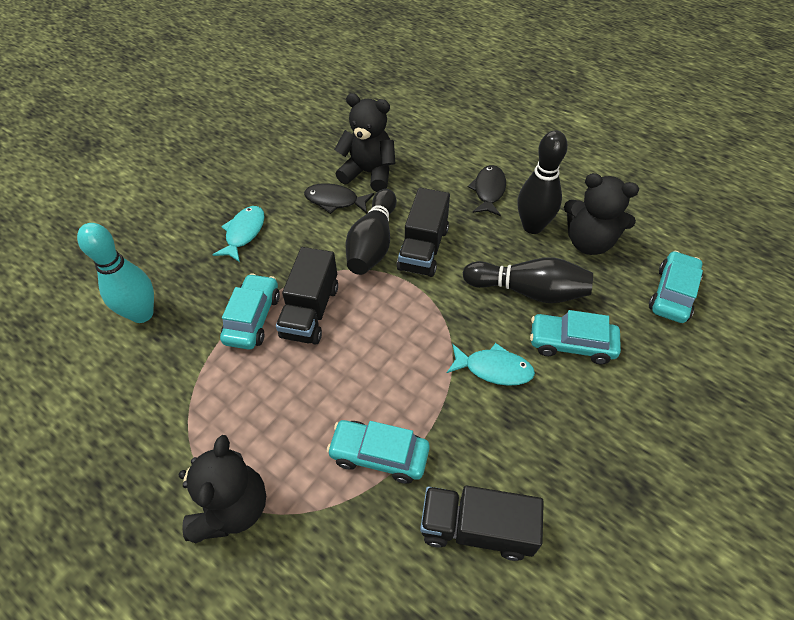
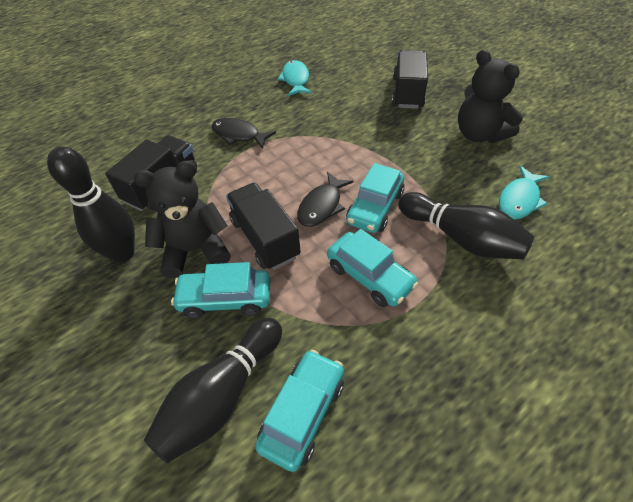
black teddy bear: 3 -> 2
turquoise bowling pin: 1 -> 0

